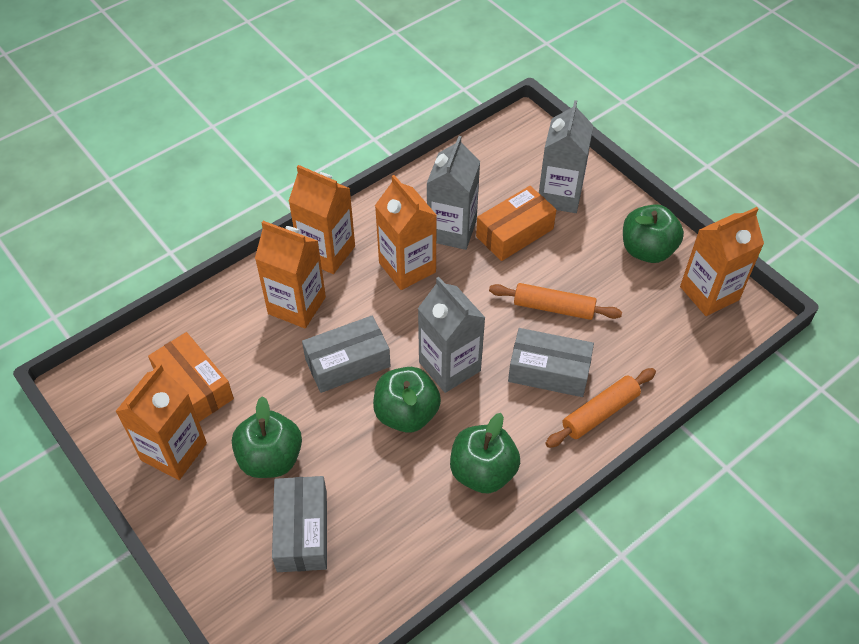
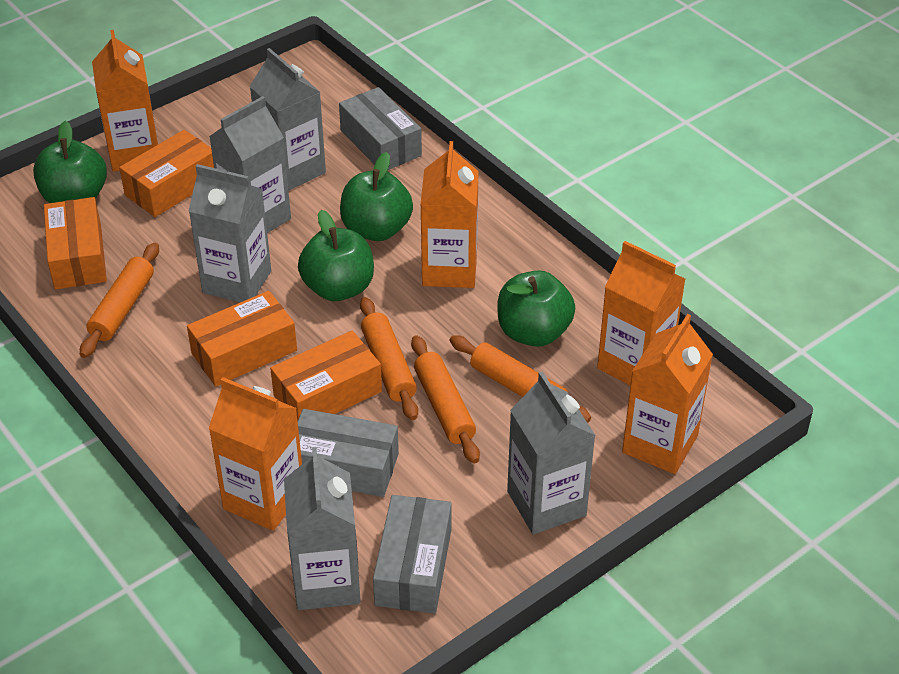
grey carton: 3 -> 5
orange box: 2 -> 4
orange rolling pin: 2 -> 4

